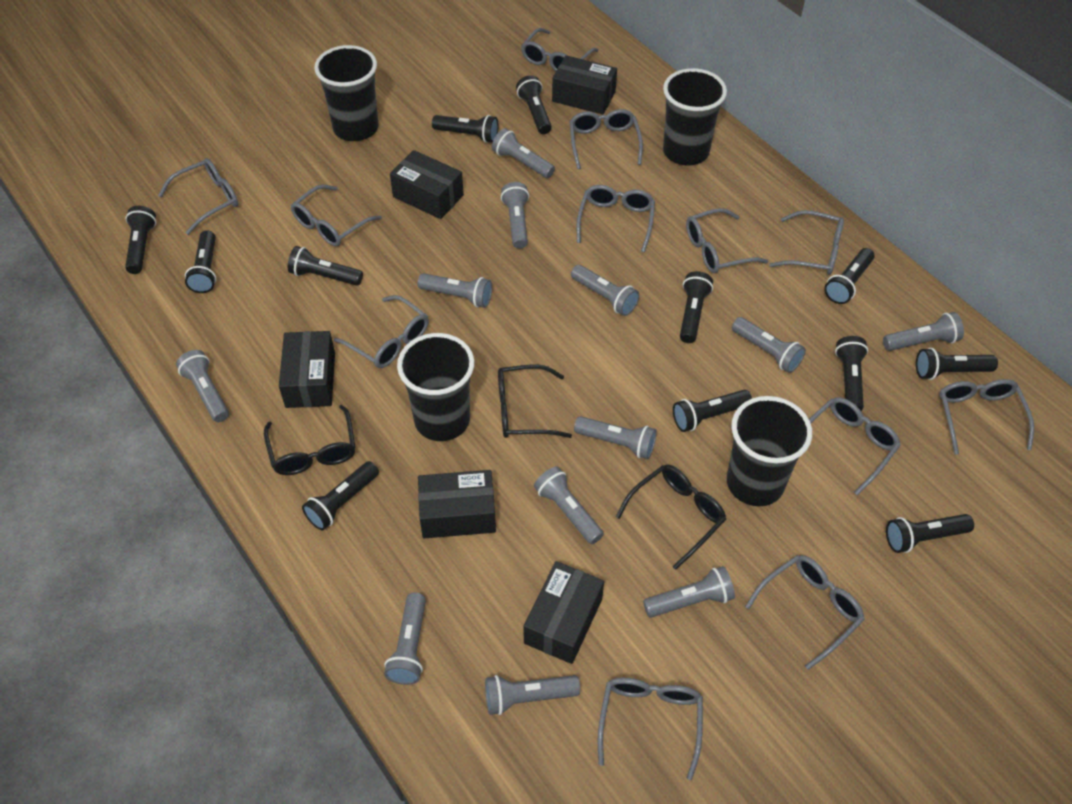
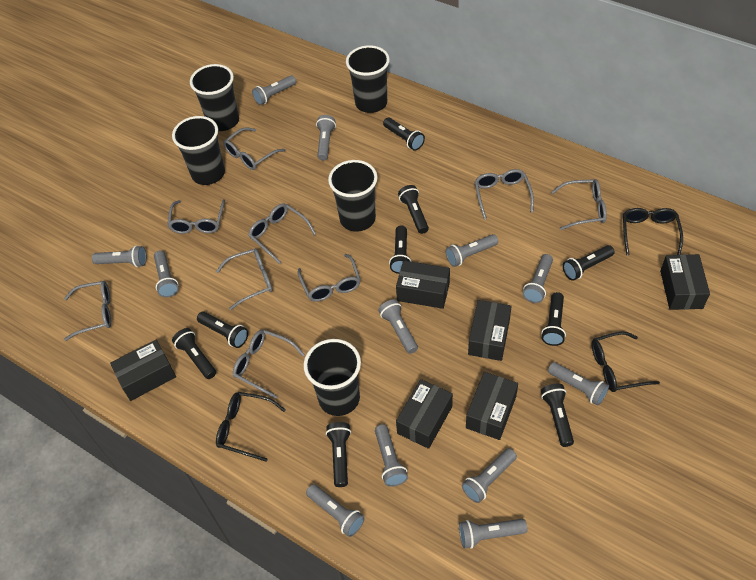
black box: 5 -> 6
black cup: 4 -> 5
black flashlight: 12 -> 9
grey glasses: 12 -> 9

